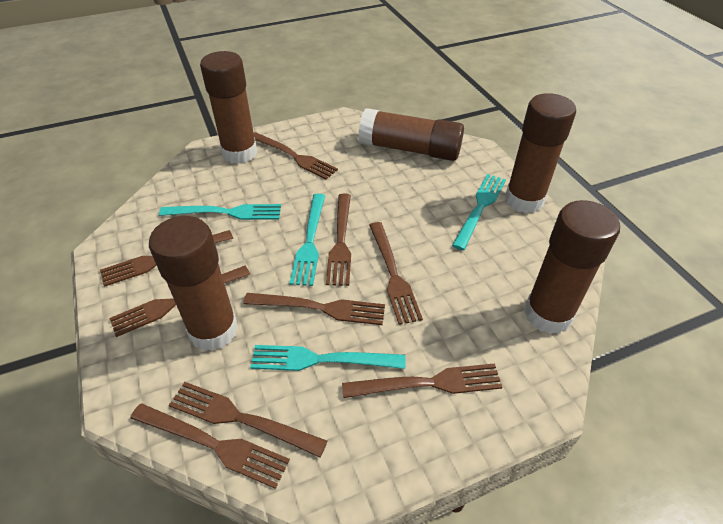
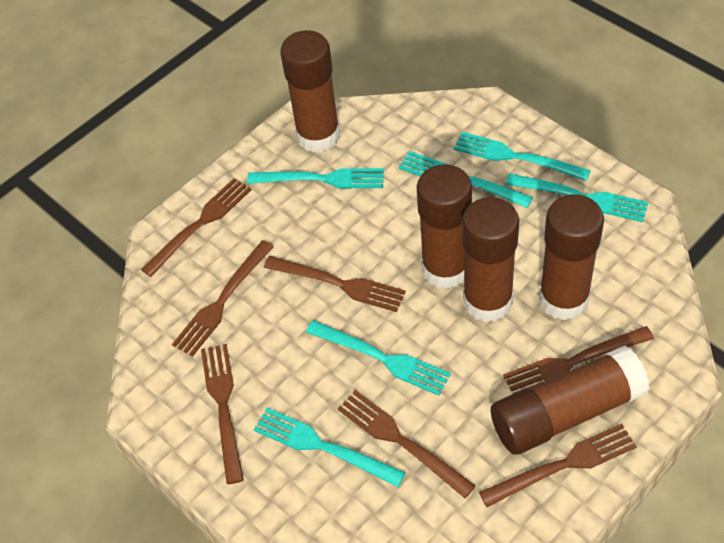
brown fork: 9 -> 7
turquoise fork: 4 -> 6

